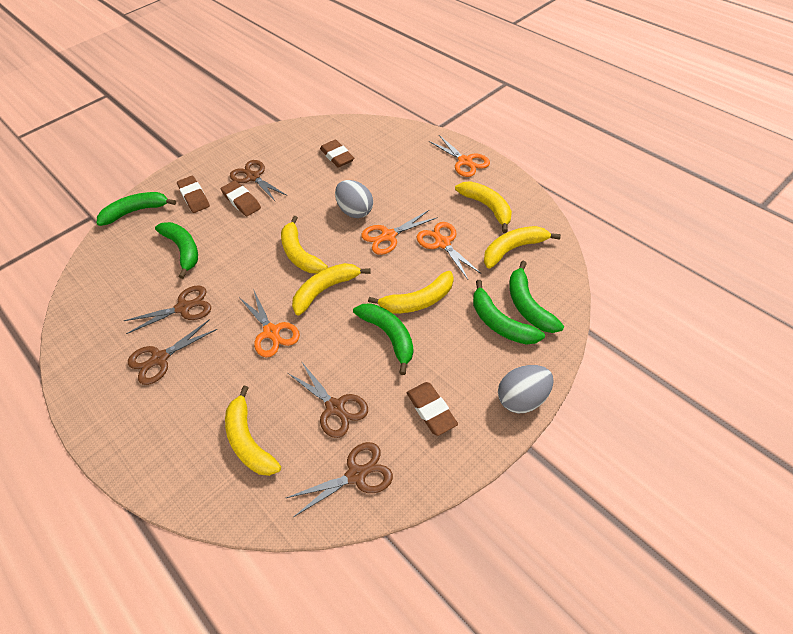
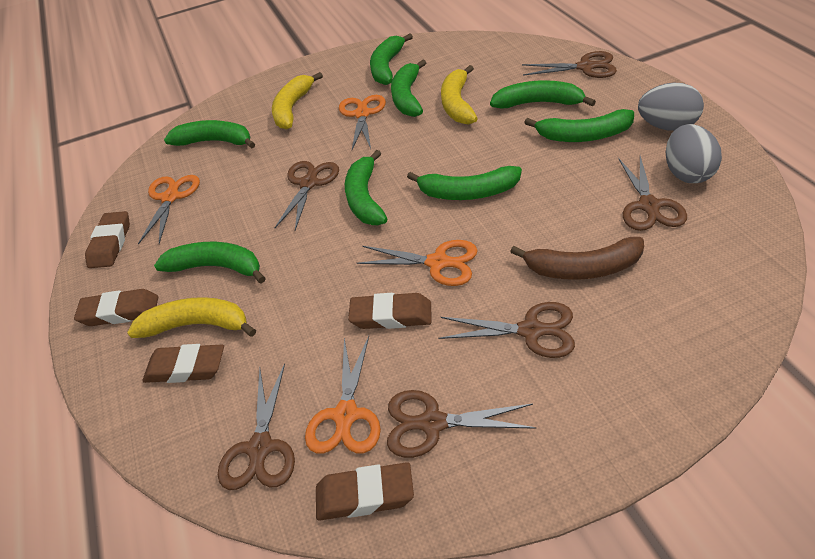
brown banana: 0 -> 1
brown eraser: 4 -> 5
brown scissors: 5 -> 6
green banana: 5 -> 8
yellow banana: 6 -> 3

